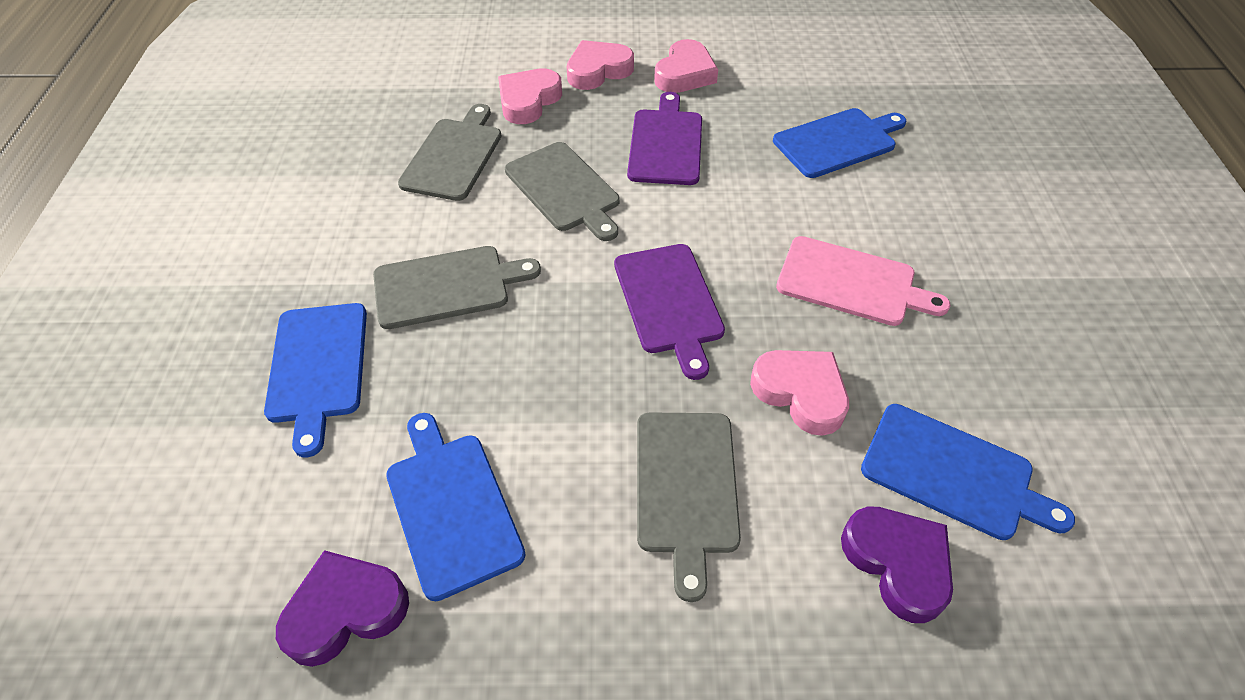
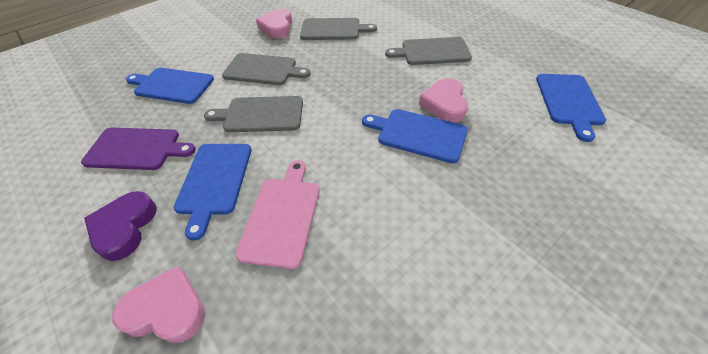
pink heart: 4 -> 3
purple cutting board: 2 -> 1
purple heart: 2 -> 1

